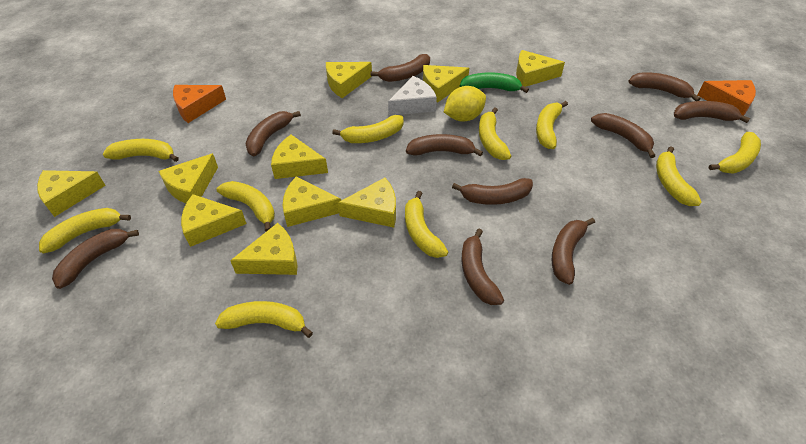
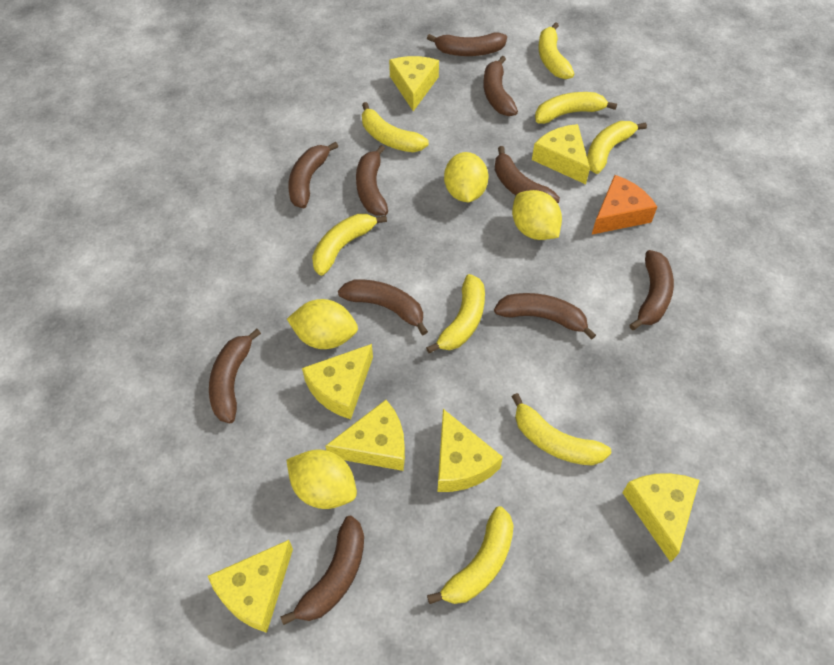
green banana: 1 -> 0
orange cheese: 2 -> 1
white cheese: 1 -> 0
yellow banana: 10 -> 8
yellow cheese: 10 -> 7
yellow lemon: 1 -> 4

